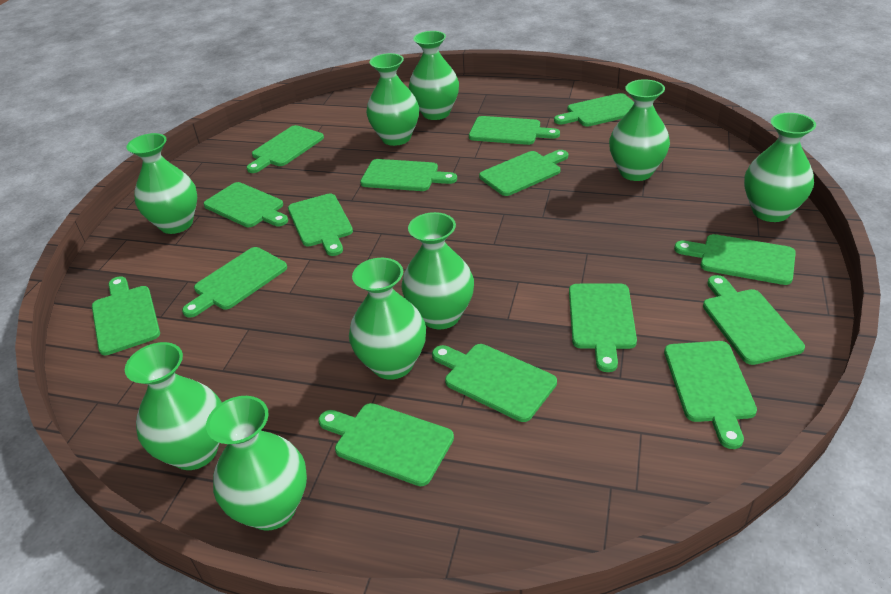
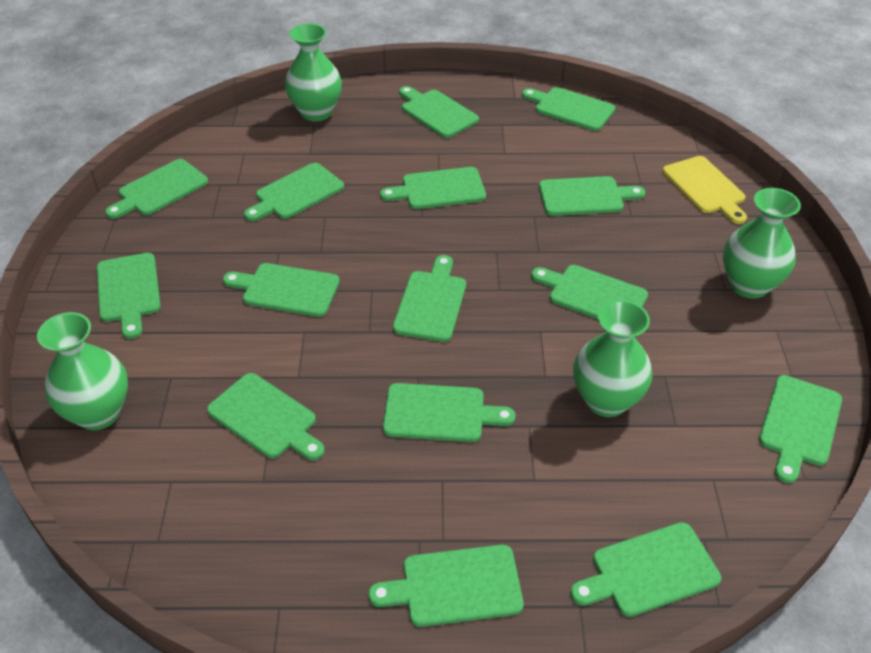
green vase: 9 -> 4
yellow cutting board: 0 -> 1

